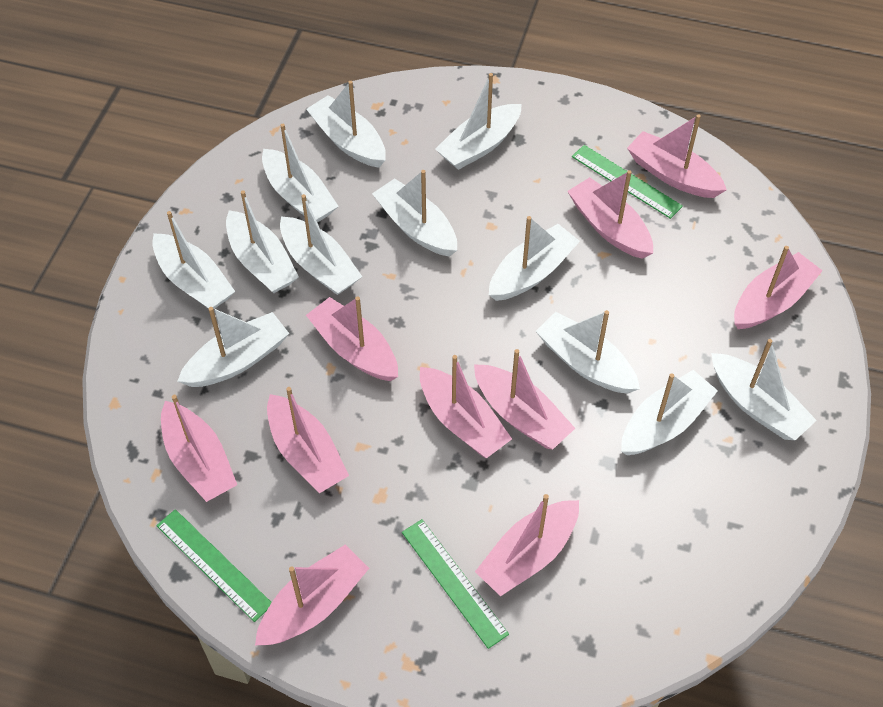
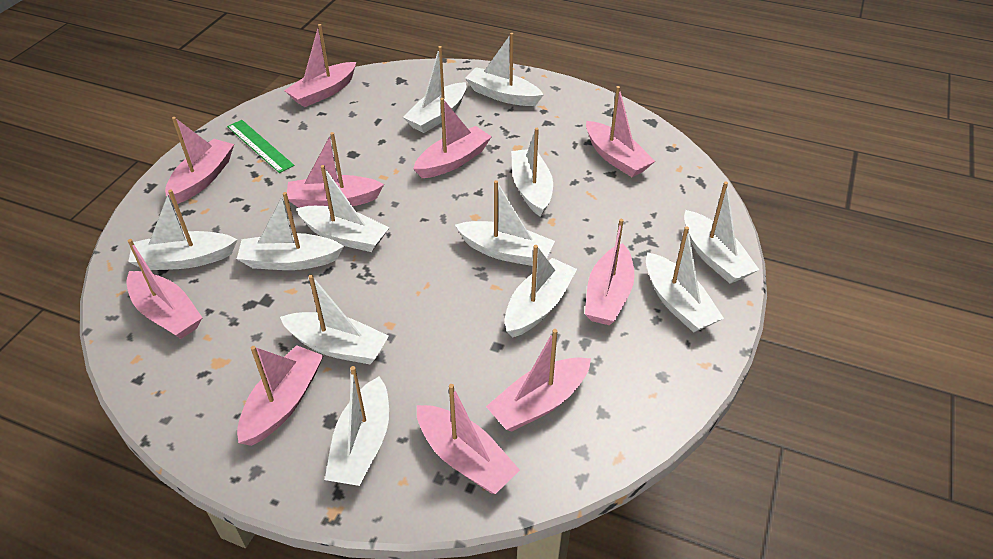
green ruler: 3 -> 1

